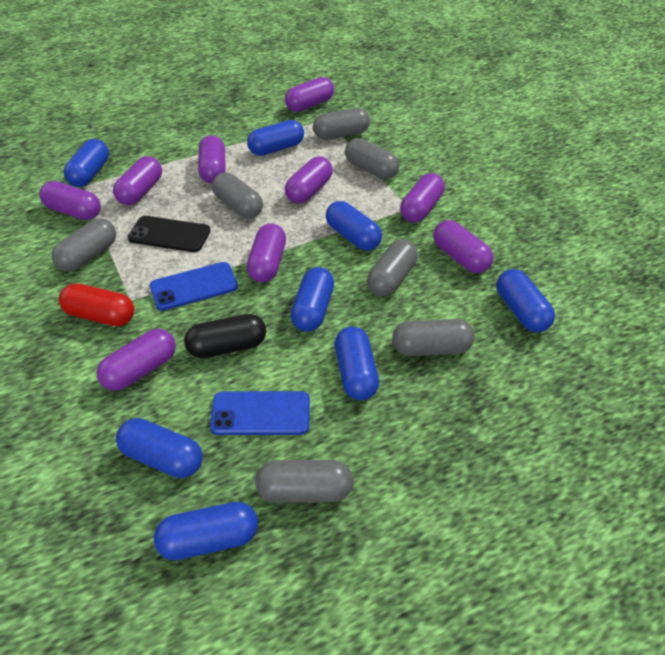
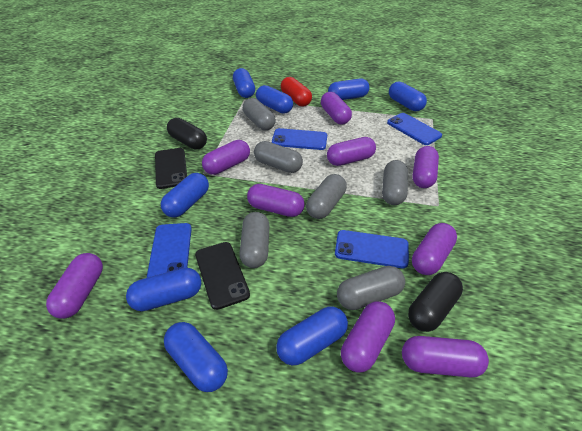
black capsule: 1 -> 2
black phone: 1 -> 2
blue phone: 2 -> 4
grey capsule: 7 -> 6

